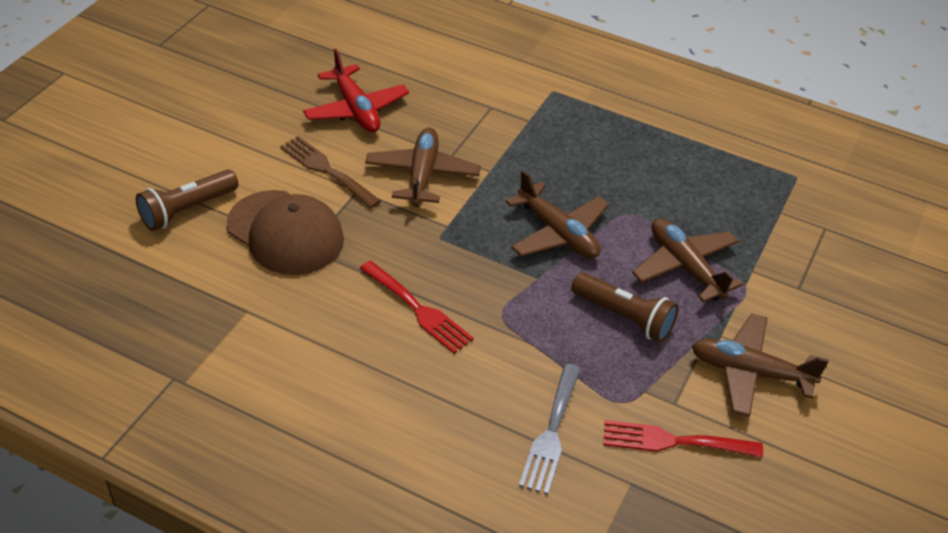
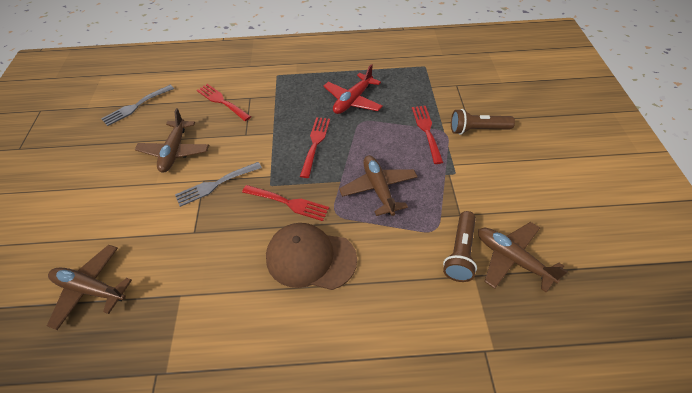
brown fork: 1 -> 0
grey fork: 1 -> 2
red fork: 2 -> 4

